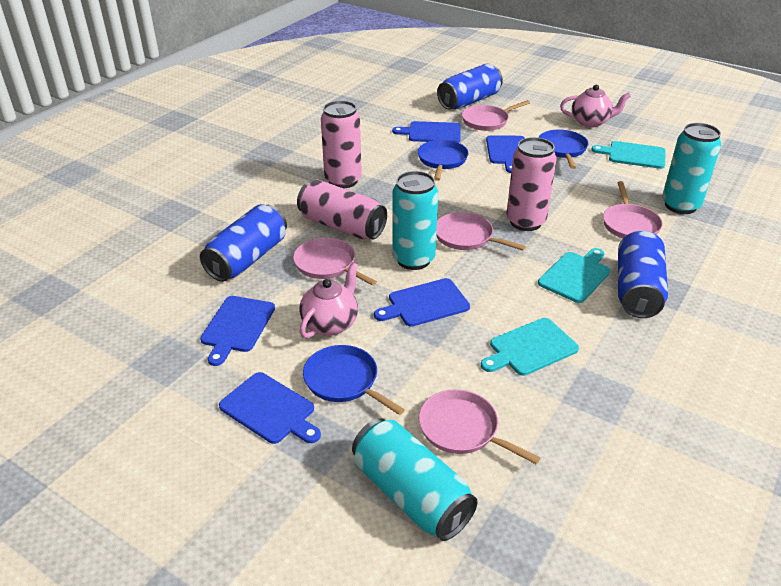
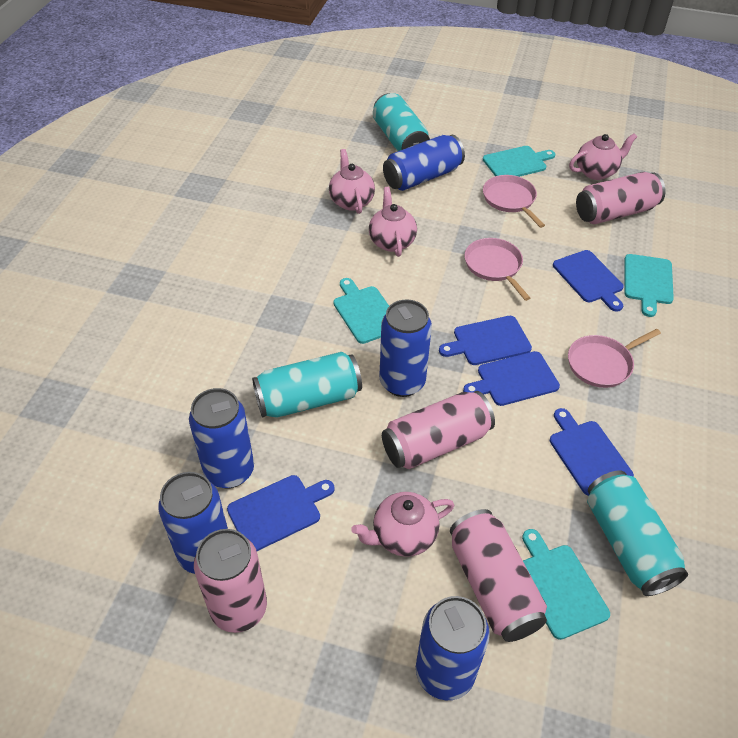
blue can: 3 -> 5
blue pan: 3 -> 0
pink can: 3 -> 4
pink pan: 5 -> 3
pink teapot: 2 -> 4
turquoise cutting board: 3 -> 4

